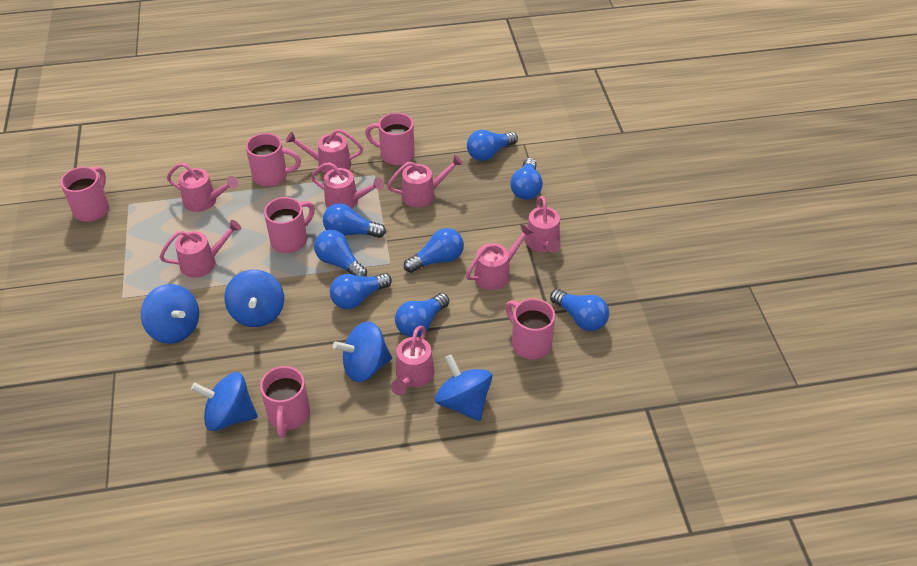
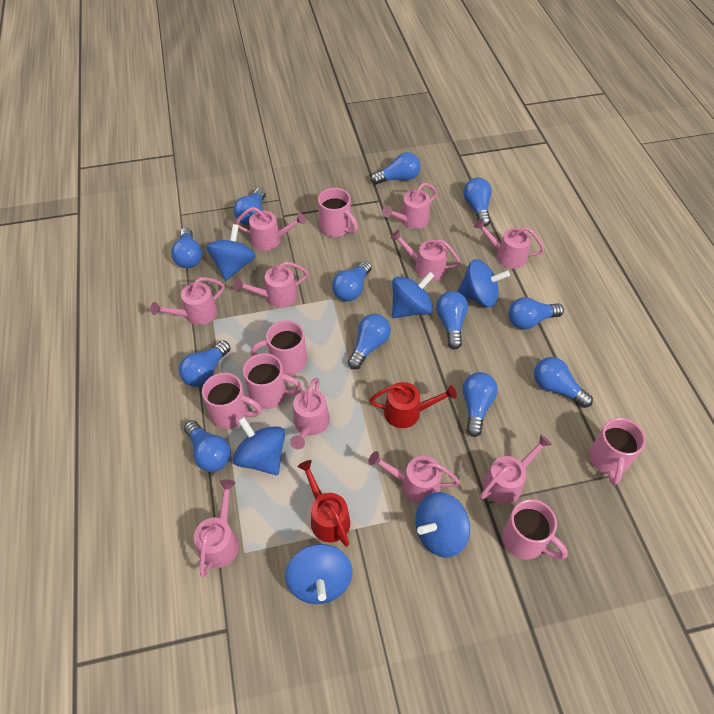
blue light bulb: 8 -> 12
blue spinning top: 5 -> 6
pink watering can: 8 -> 10
red watering can: 0 -> 2

